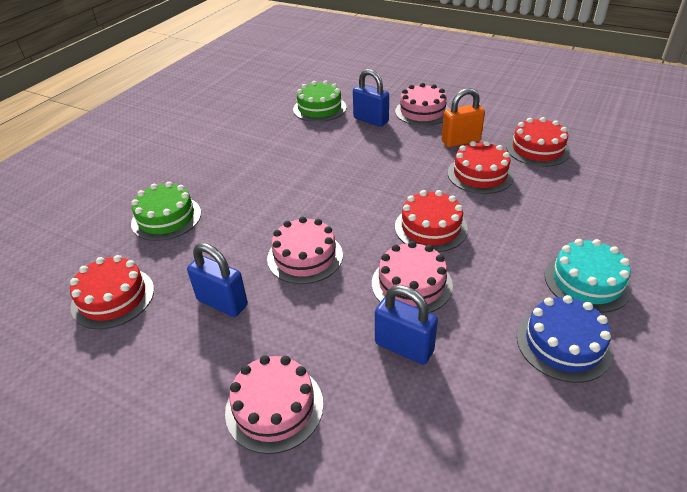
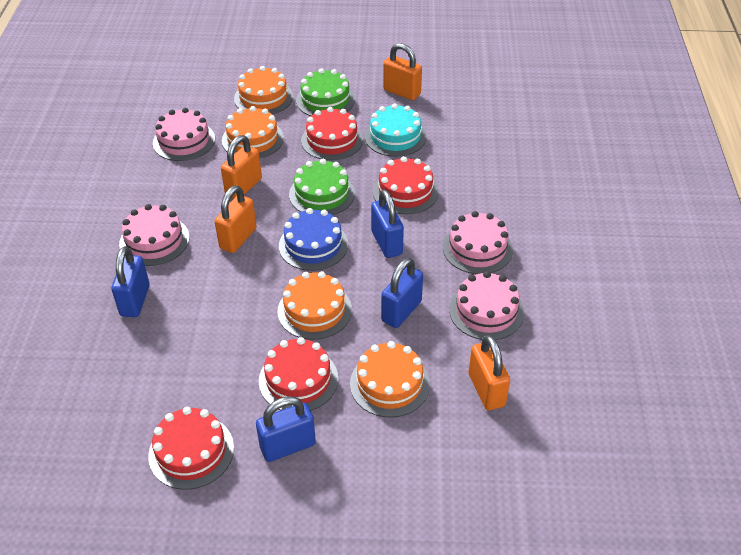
blue padlock: 3 -> 4
orange cake: 0 -> 4
orange padlock: 1 -> 4

